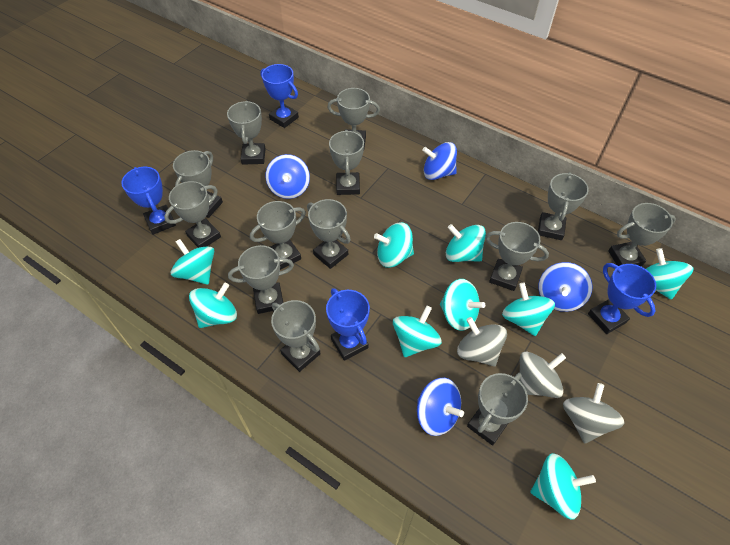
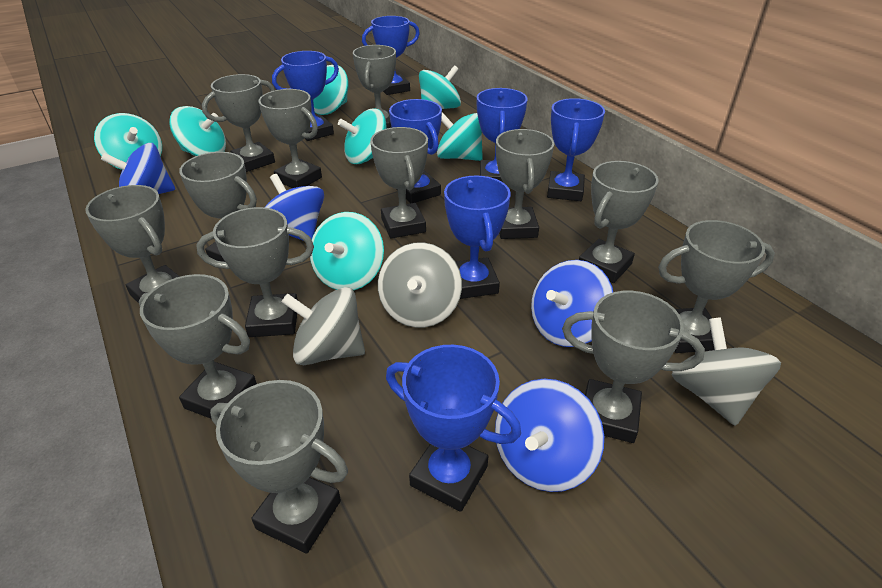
blue trophy: 4 -> 7
turquoise spinning top: 9 -> 7

